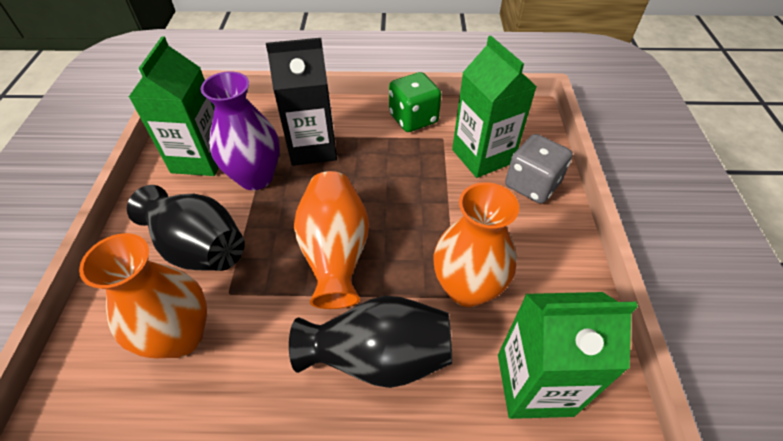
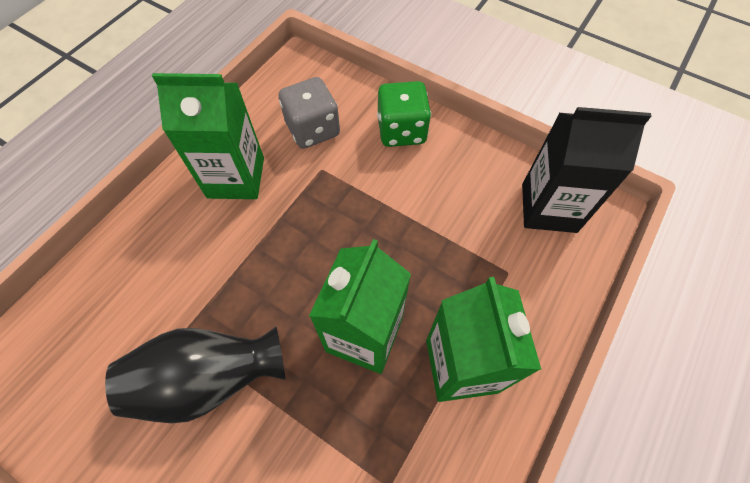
black vase: 2 -> 1
orange vase: 3 -> 0
purple vase: 1 -> 0

